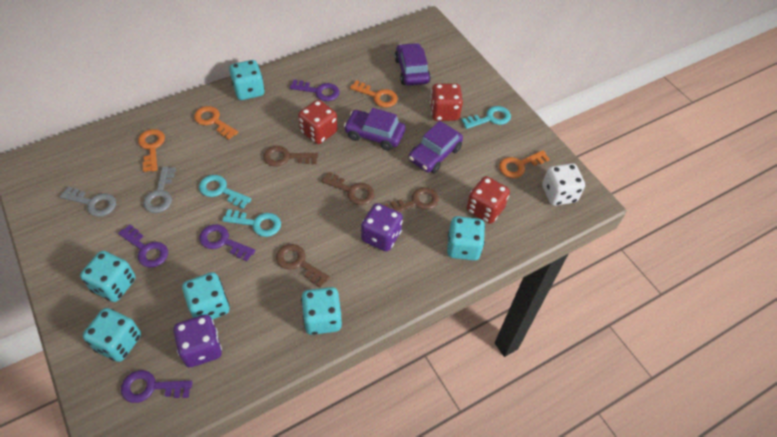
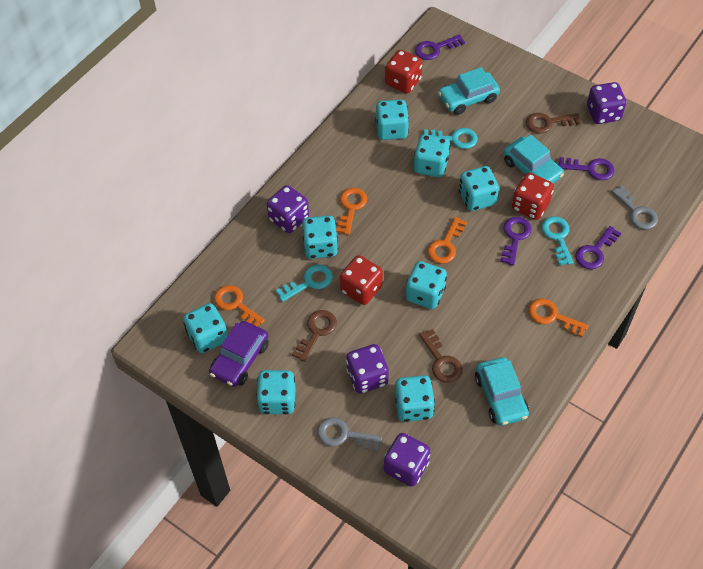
brown key: 4 -> 3
purple car: 3 -> 1
purple dice: 2 -> 4
turquoise car: 0 -> 3
turquoise dice: 6 -> 8
white dice: 1 -> 0

